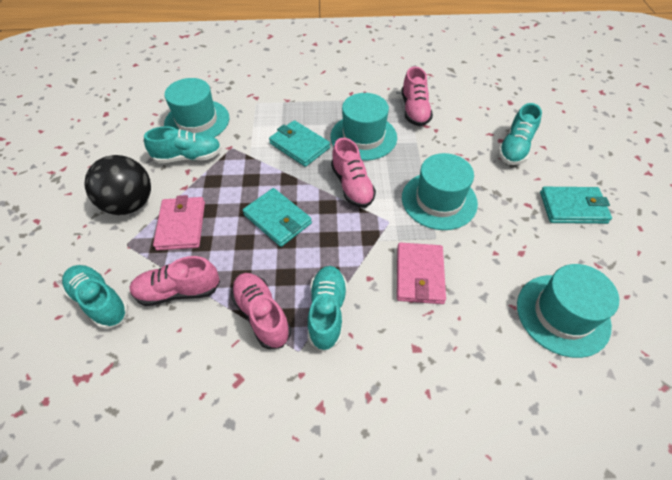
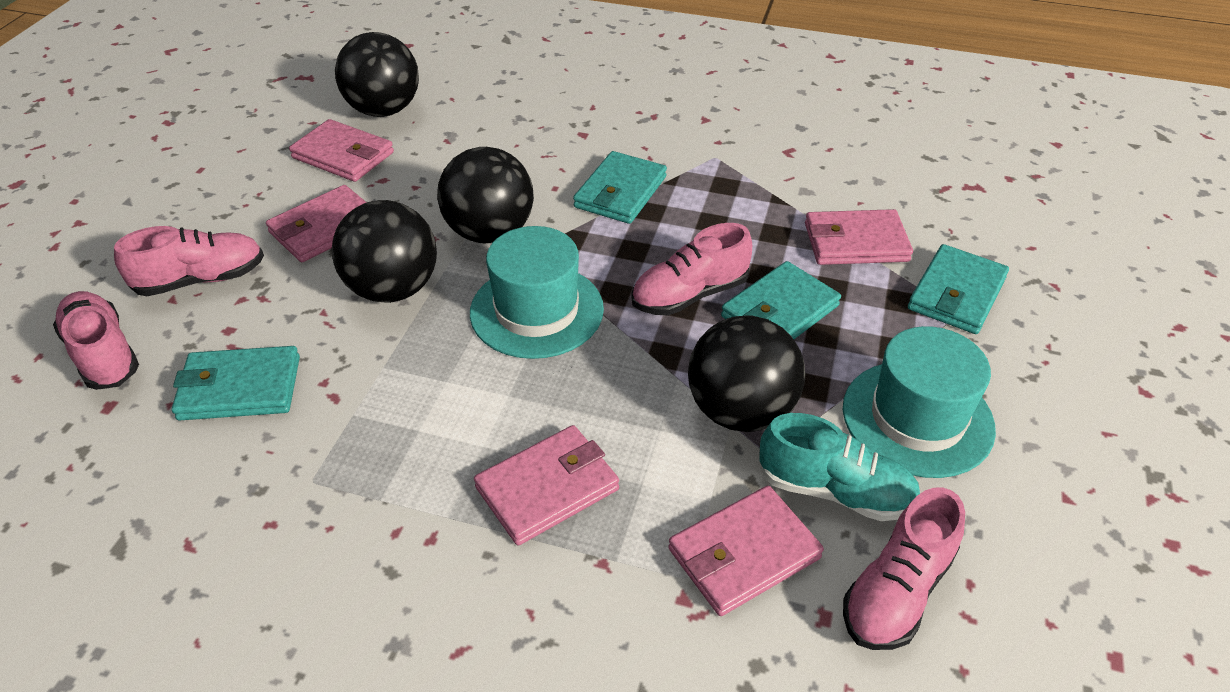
black ball: 1 -> 4
pink wallet: 2 -> 5
turquoise hat: 4 -> 2
turquoise shoe: 4 -> 1
turquoise wallet: 3 -> 4

